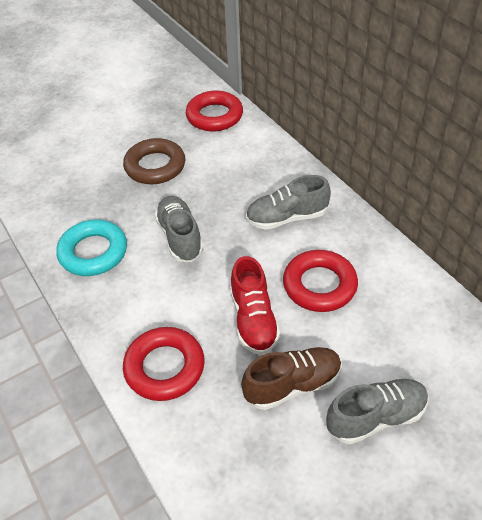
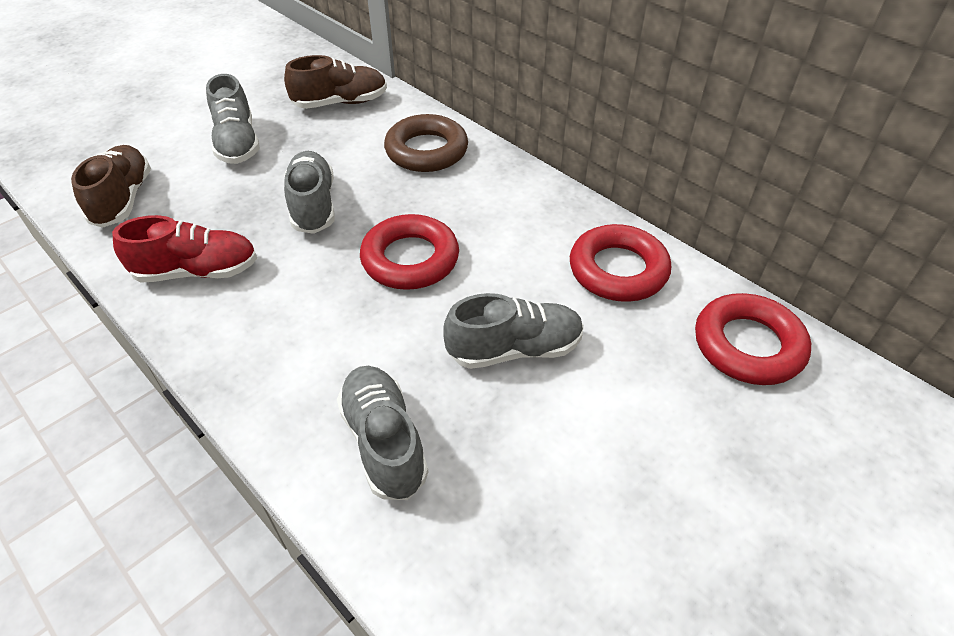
brown shoe: 1 -> 2
grey shoe: 3 -> 4
turquoise ring: 1 -> 0

